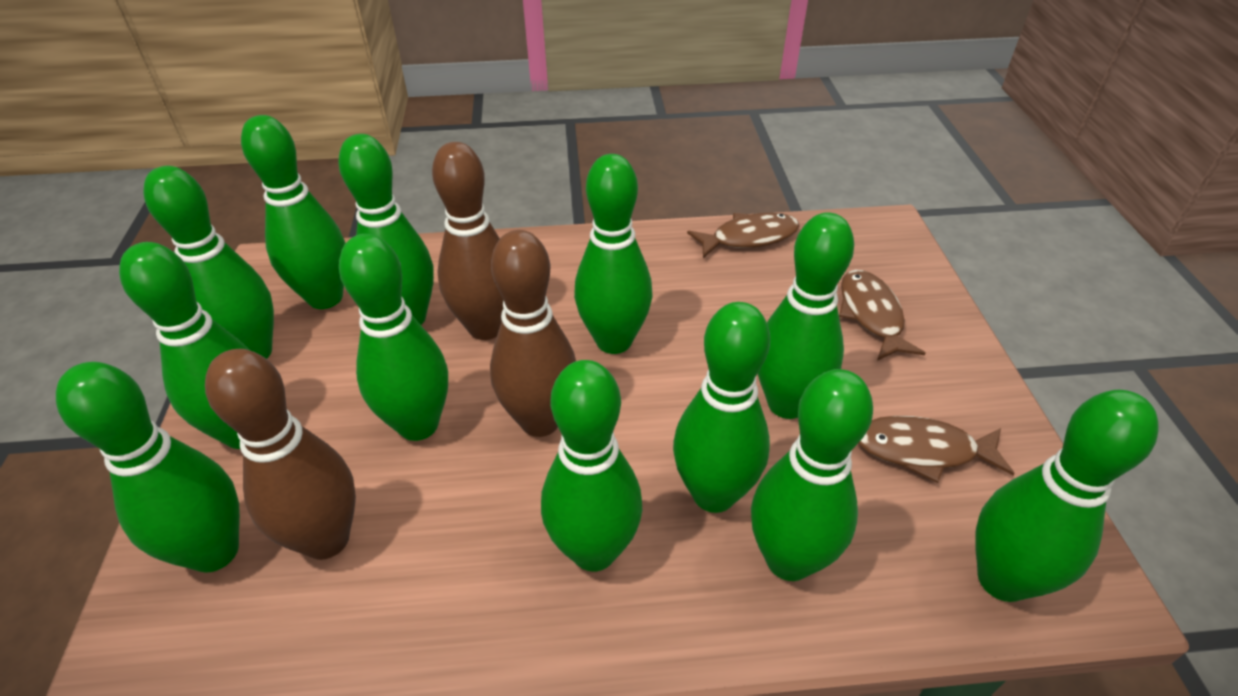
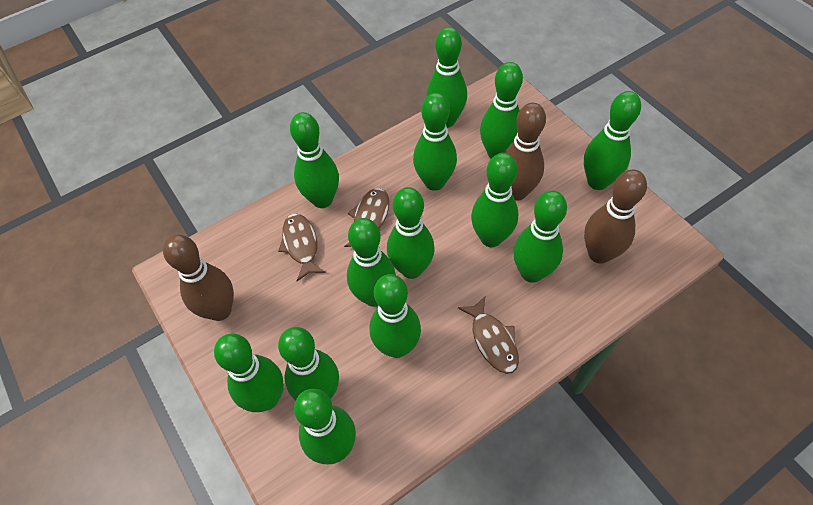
green bowling pin: 12 -> 13

